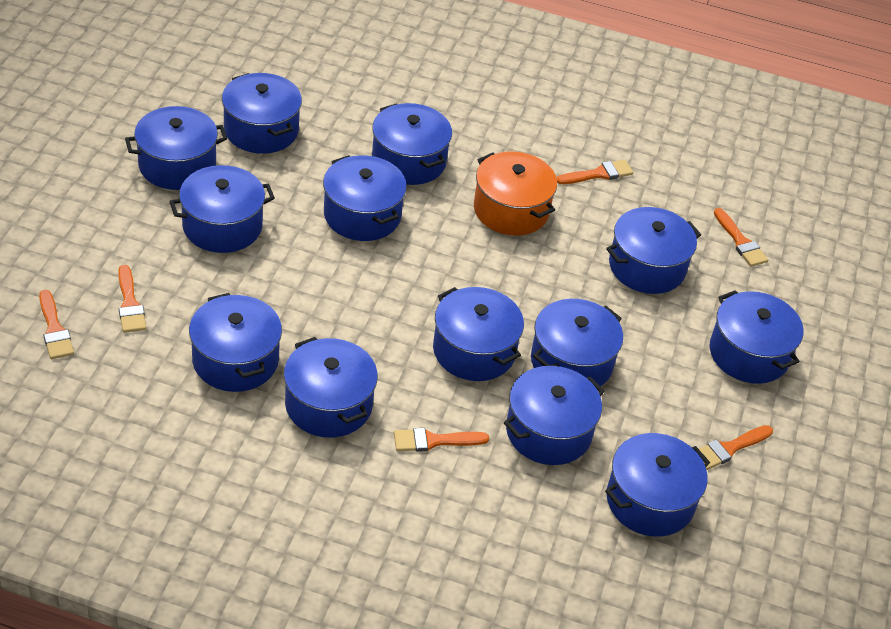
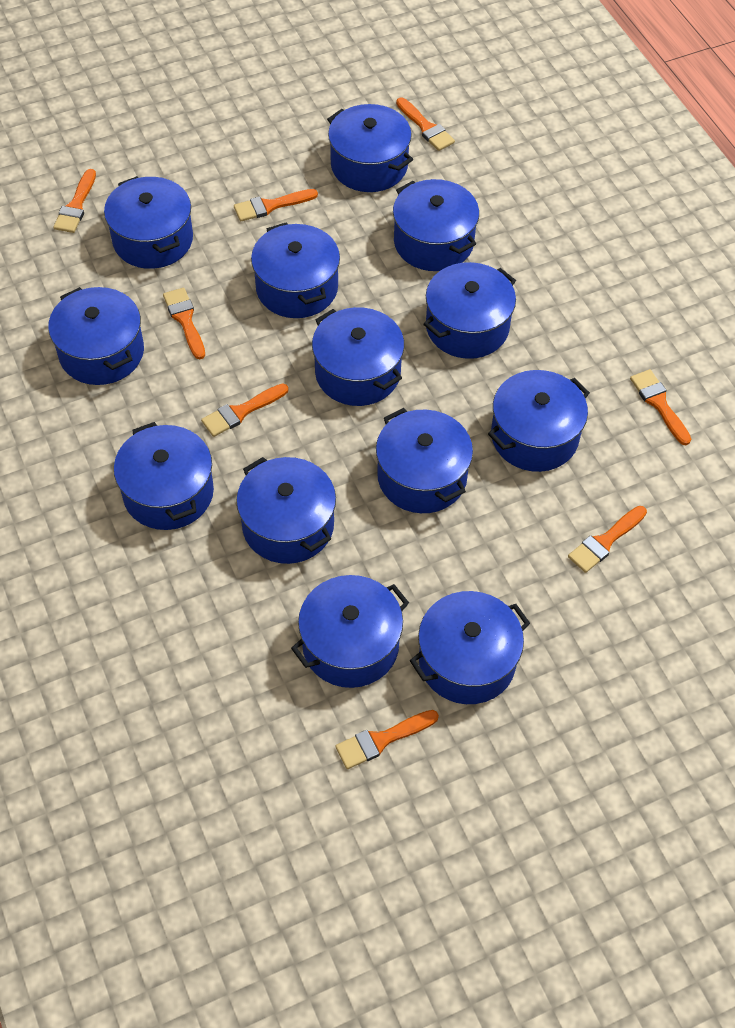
orange brush: 6 -> 8
orange pot: 1 -> 0

